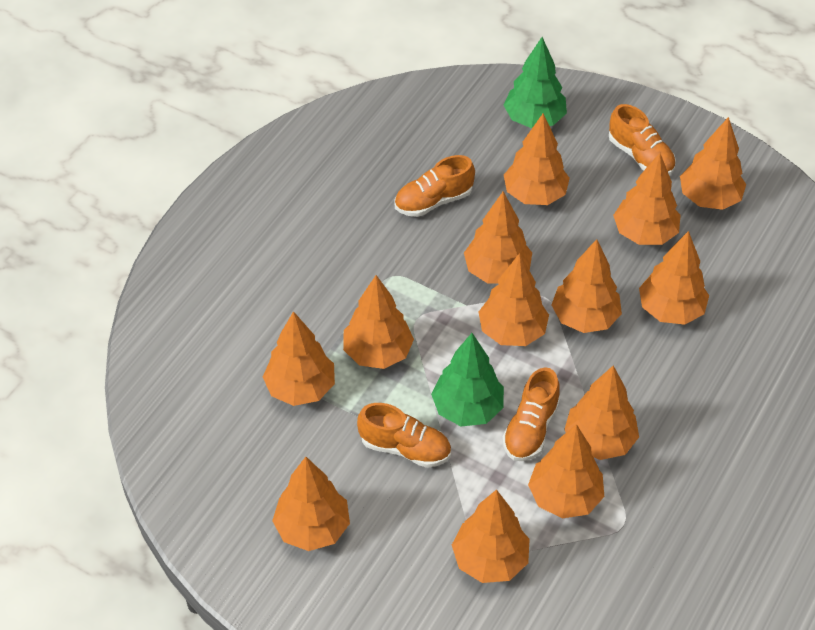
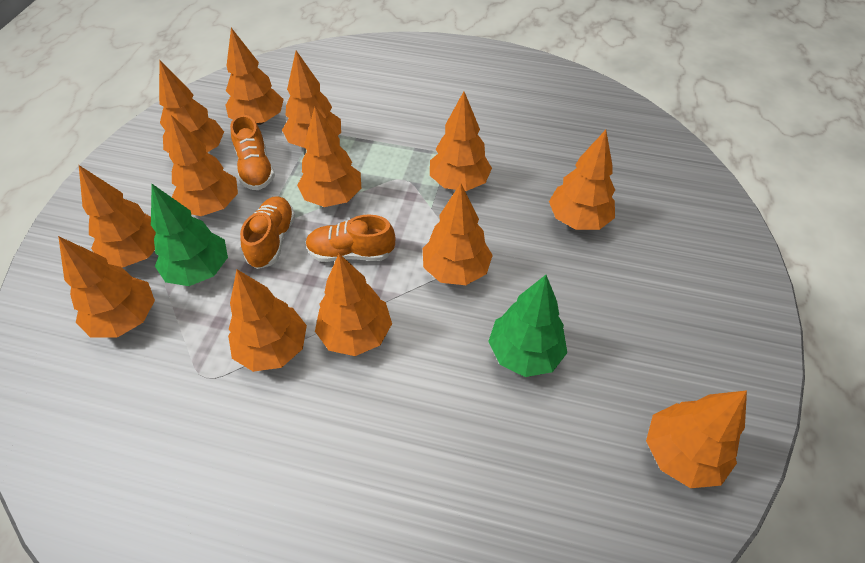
orange shoe: 4 -> 3

